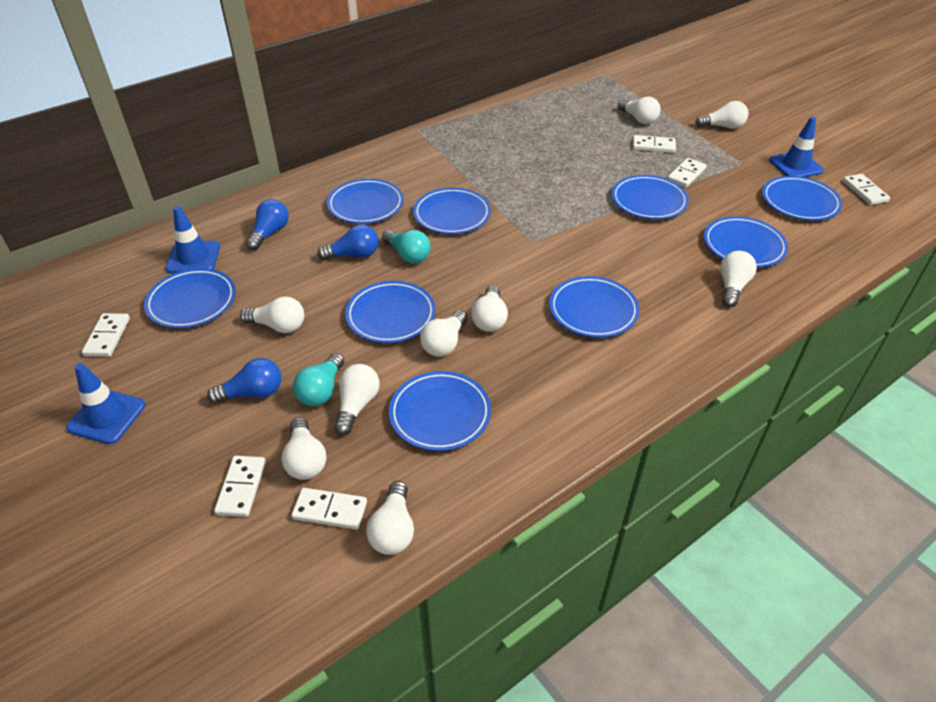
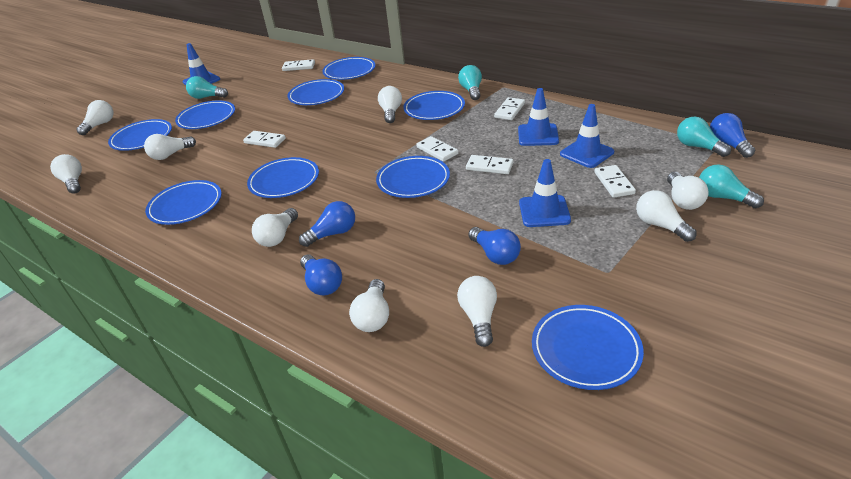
blue light bulb: 3 -> 4
blue traffic cone: 3 -> 4
turquoise light bulb: 2 -> 4

